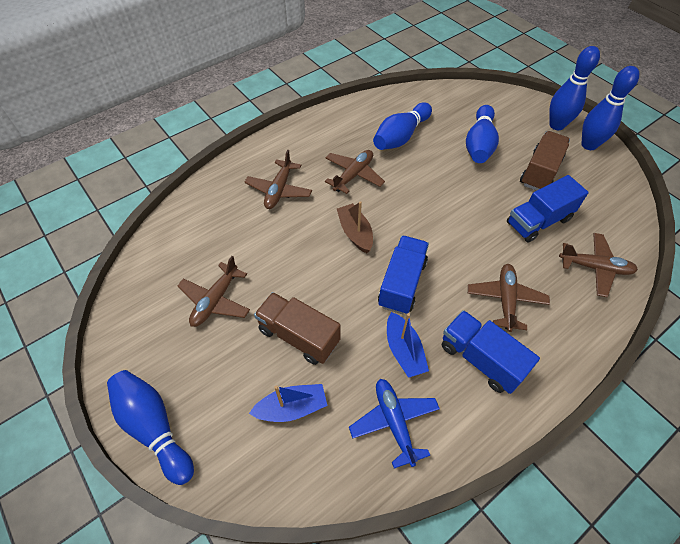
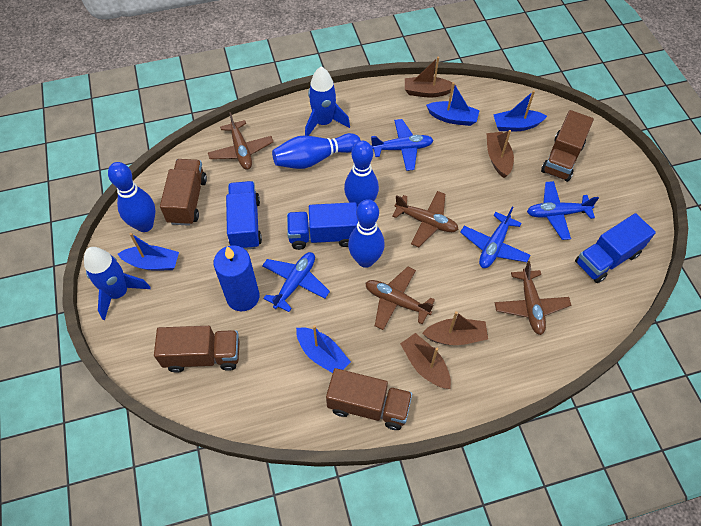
blue boat: 2 -> 4
blue bowling pin: 5 -> 4
blue candle: 0 -> 1
blue plane: 1 -> 4
blue rocket: 0 -> 2
brown boat: 1 -> 4
brown plane: 5 -> 4
brown truck: 2 -> 4

